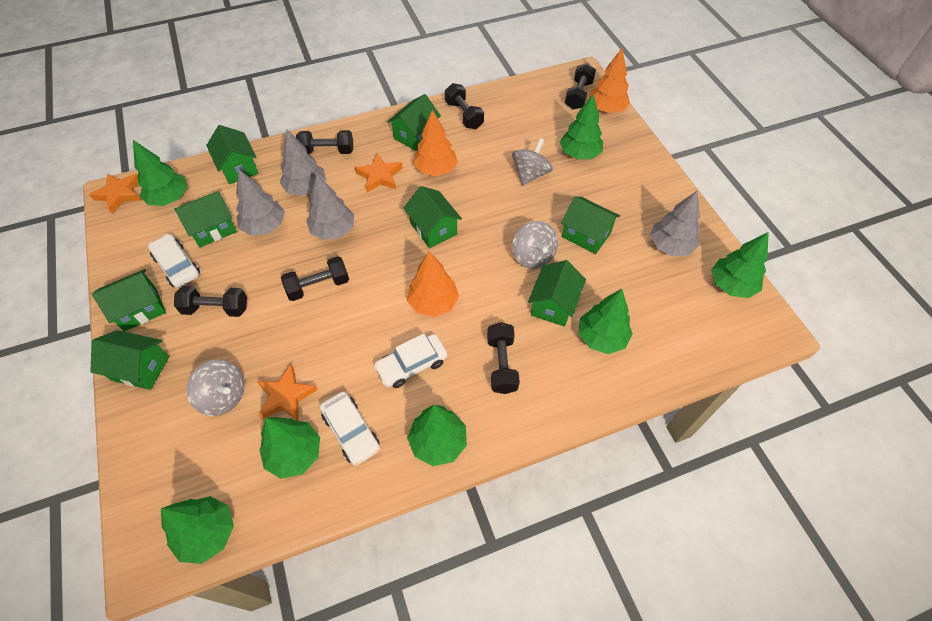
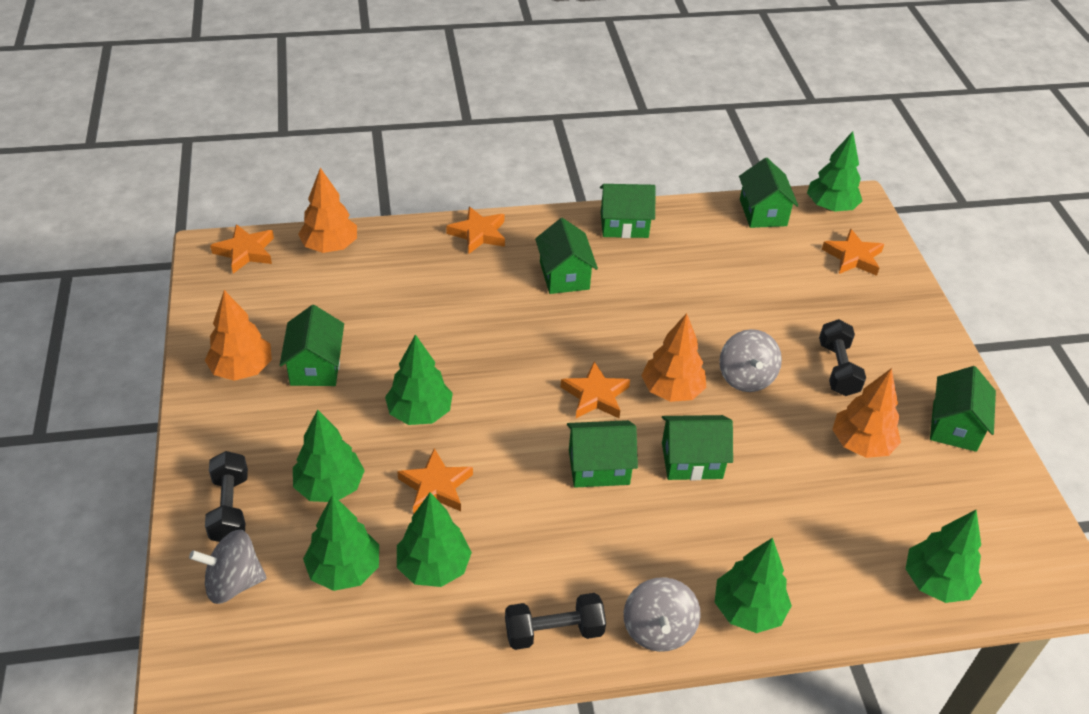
black dumbbell: 6 -> 3
green house: 8 -> 7
grey tree: 4 -> 0
orange star: 3 -> 5
orange tree: 3 -> 4
white car: 3 -> 0

